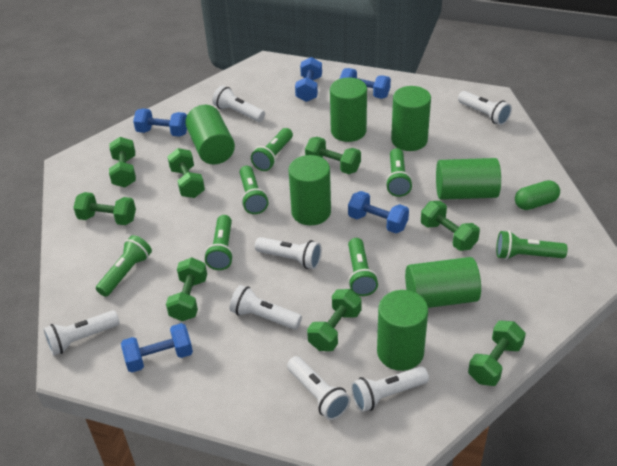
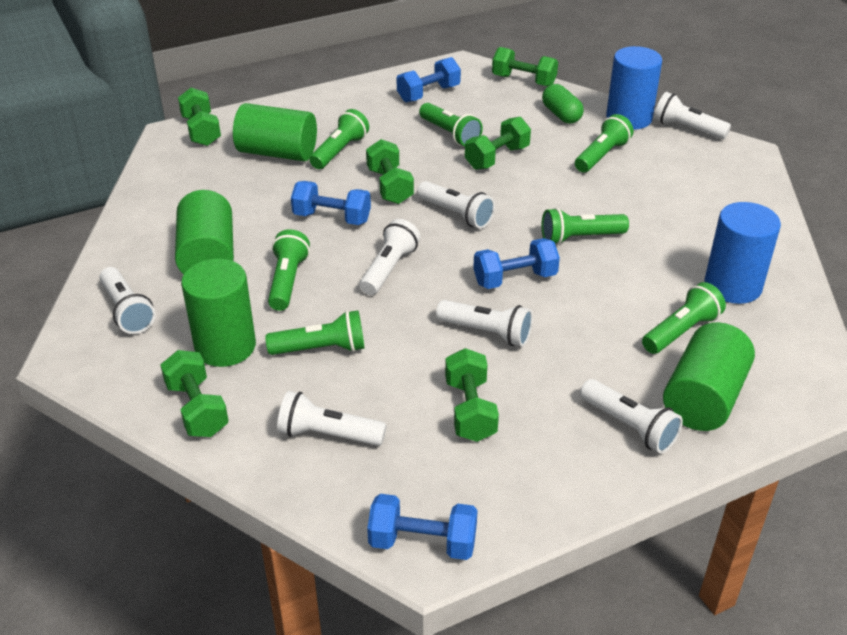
blue cylinder: 0 -> 2
blue dumbbell: 5 -> 4
green cylinder: 7 -> 4
green dumbbell: 8 -> 6

